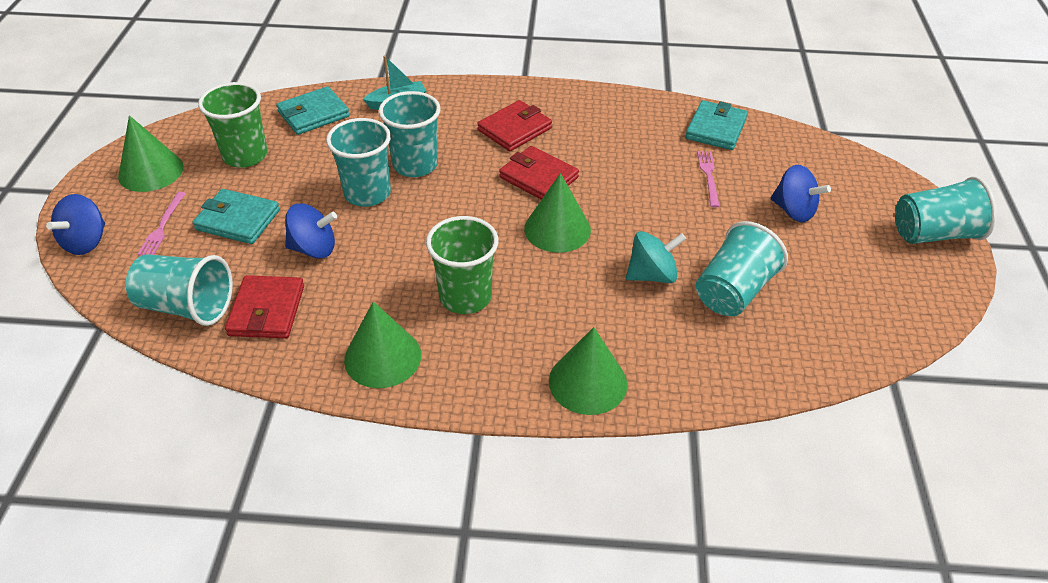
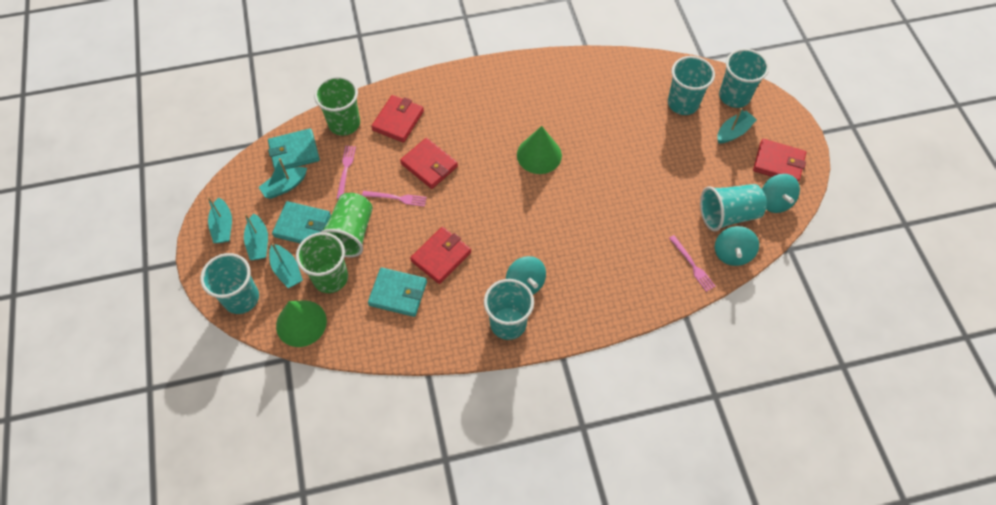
blue spinning top: 3 -> 0
green cone: 4 -> 2
green cup: 2 -> 3
pink fork: 2 -> 3
red wallet: 3 -> 4
turquoise boat: 1 -> 5
turquoise spinning top: 1 -> 3

